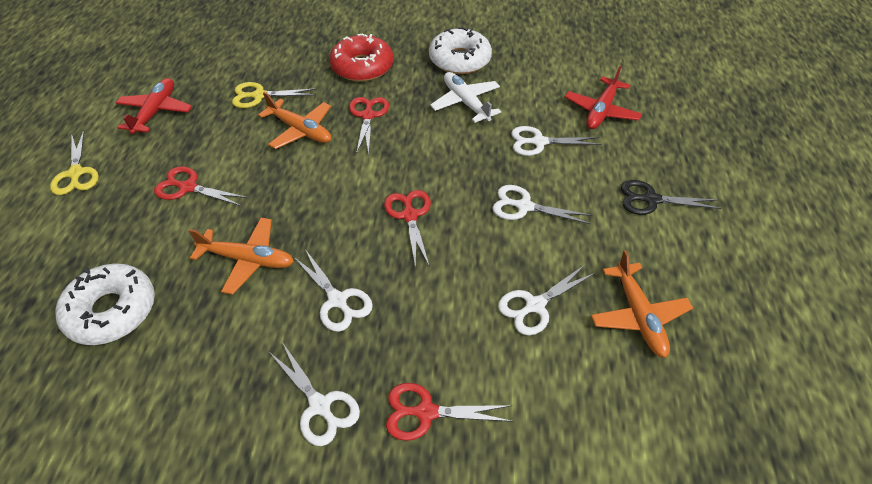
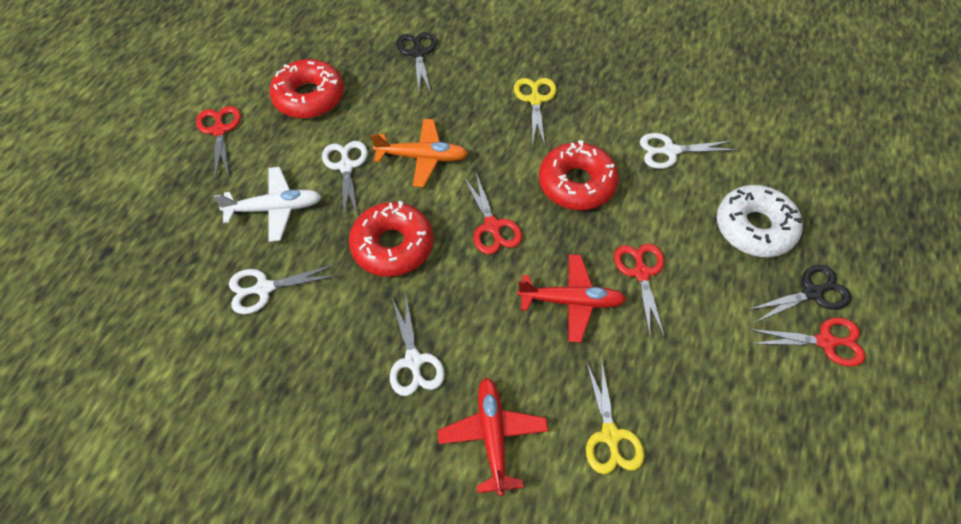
black scissors: 1 -> 2
orange plane: 3 -> 1
red donut: 1 -> 3
white donut: 2 -> 1
white scissors: 5 -> 4

